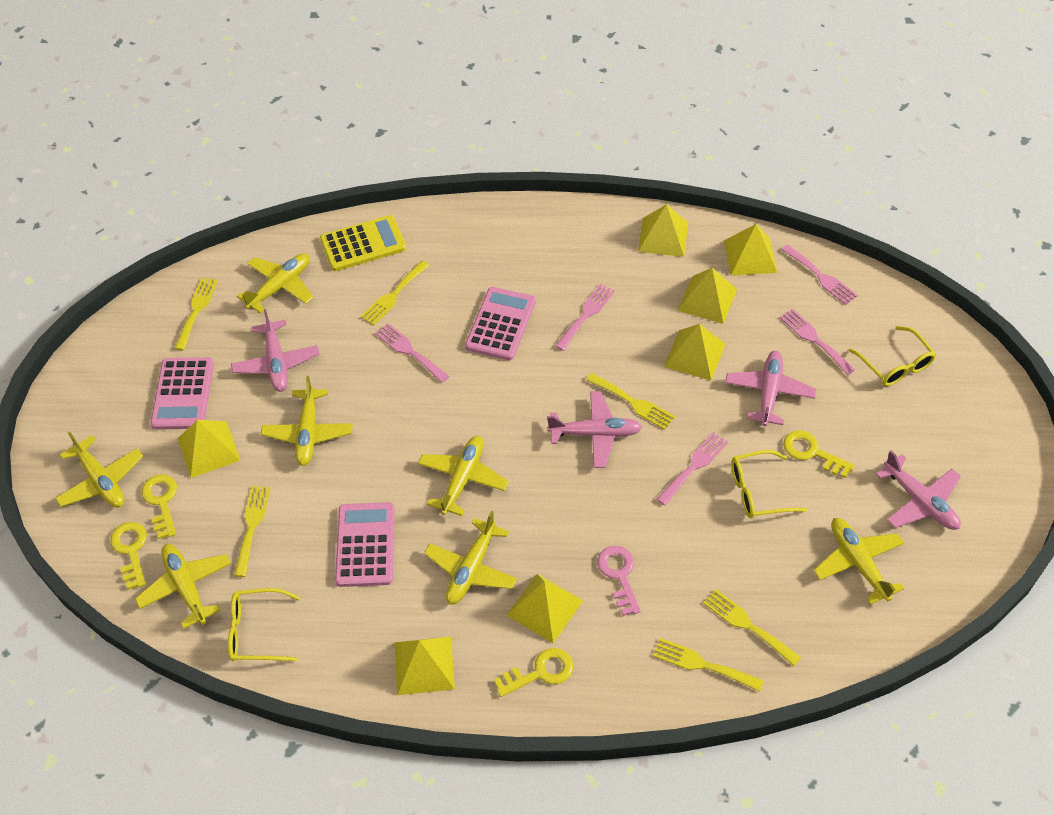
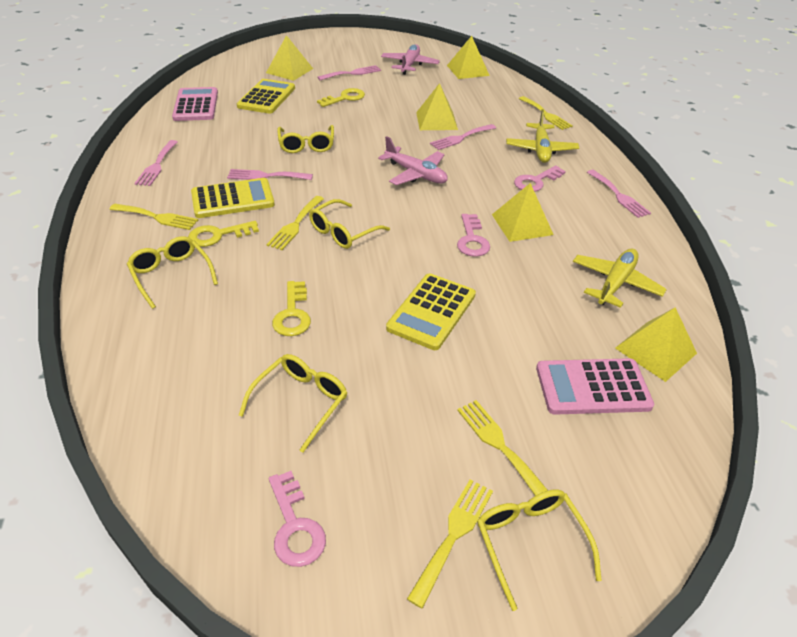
pink calculator: 3 -> 2
pink key: 1 -> 3
pink plane: 4 -> 2
yellow calculator: 1 -> 3
yellow fork: 6 -> 5
yellow glasses: 3 -> 5
yellow key: 4 -> 3
yellow plane: 7 -> 2
yellow pyramid: 7 -> 5

